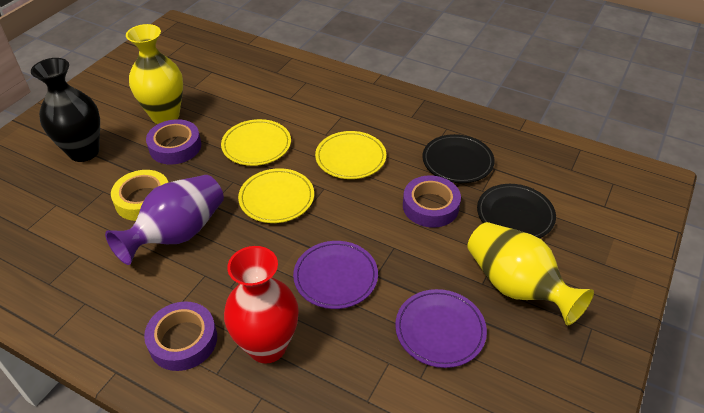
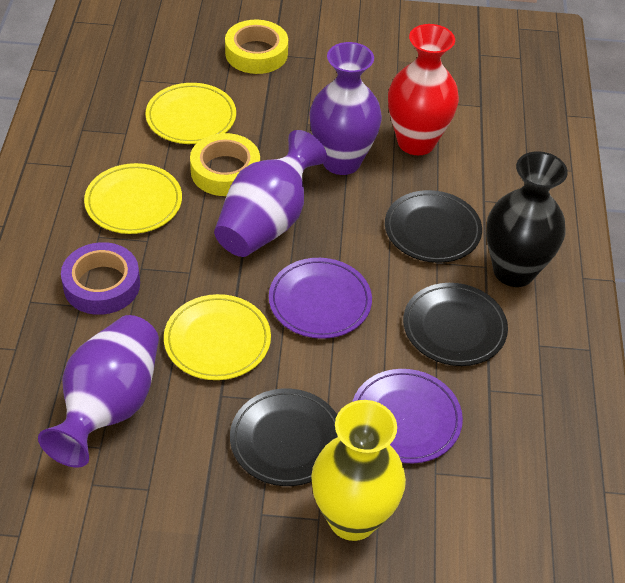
black plate: 2 -> 3
purple tape: 3 -> 1
purple vase: 1 -> 3
yellow tape: 1 -> 2
yellow vase: 2 -> 1

